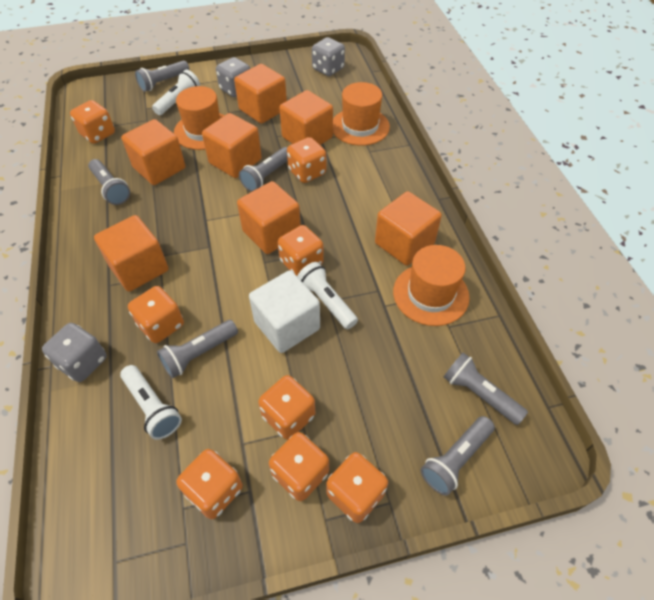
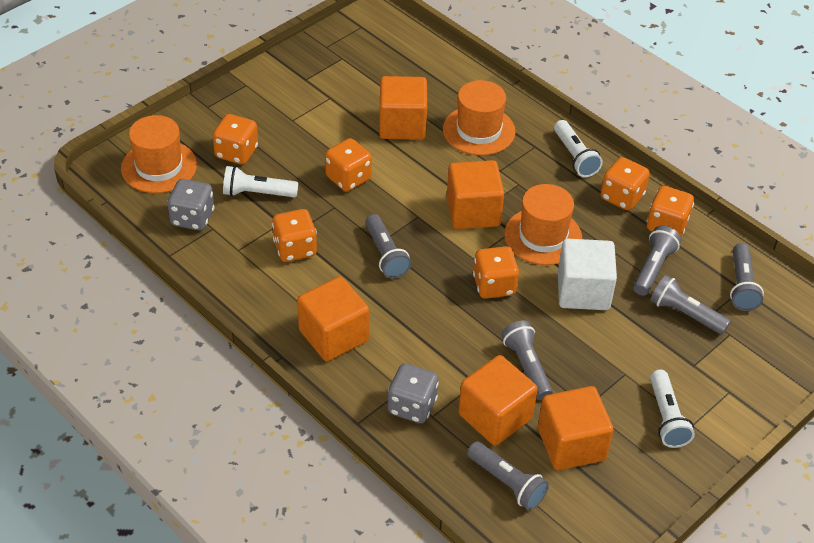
grey dice: 3 -> 2
orange cube: 7 -> 5
orange dice: 8 -> 6

